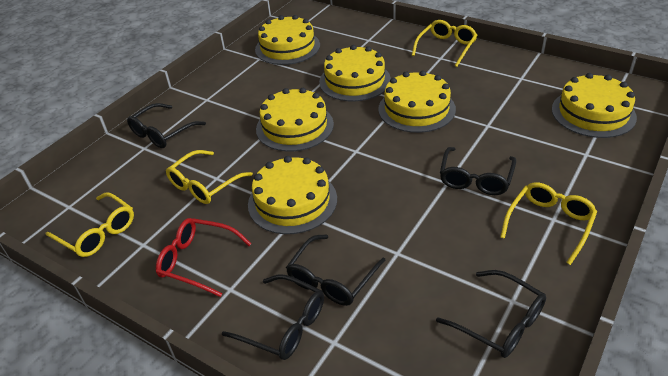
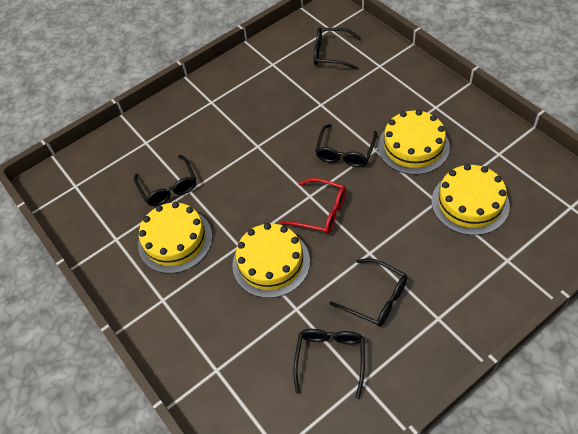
yellow cake: 6 -> 4
yellow glasses: 4 -> 0

